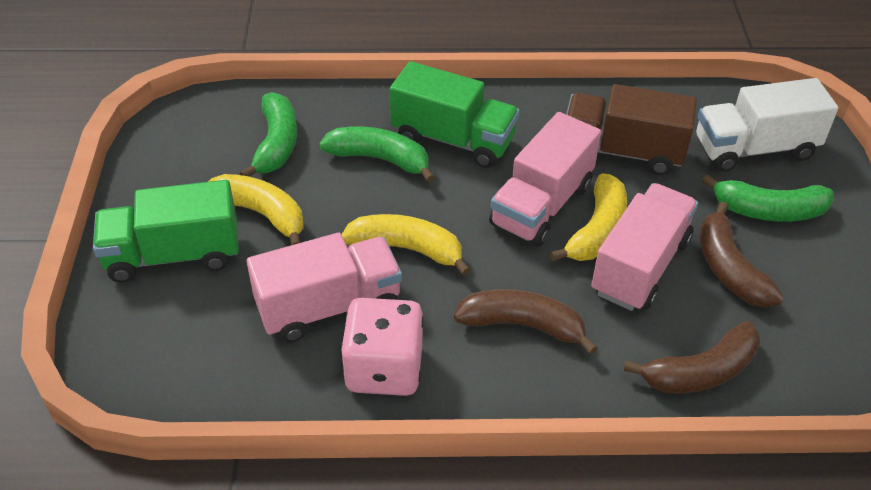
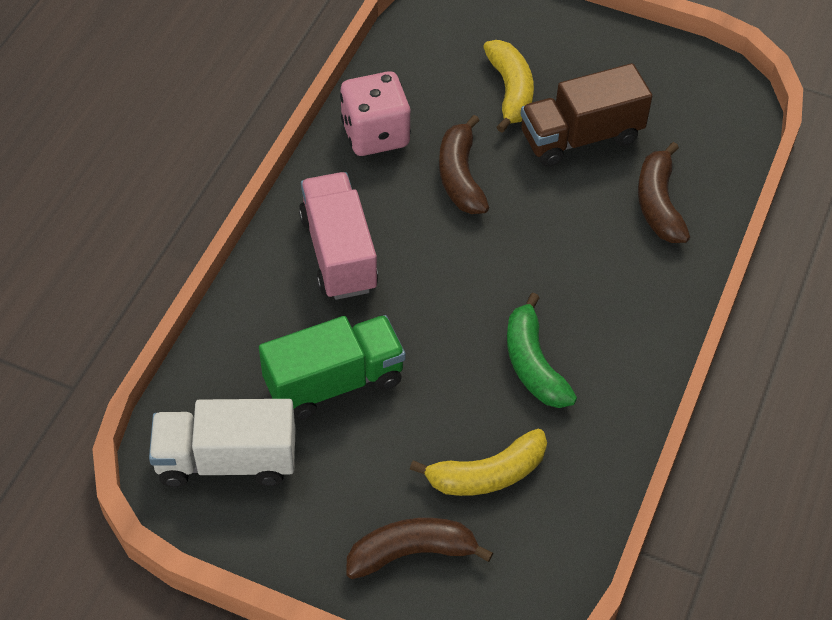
green banana: 3 -> 1
green truck: 2 -> 1
pink truck: 3 -> 1
yellow banana: 3 -> 2

